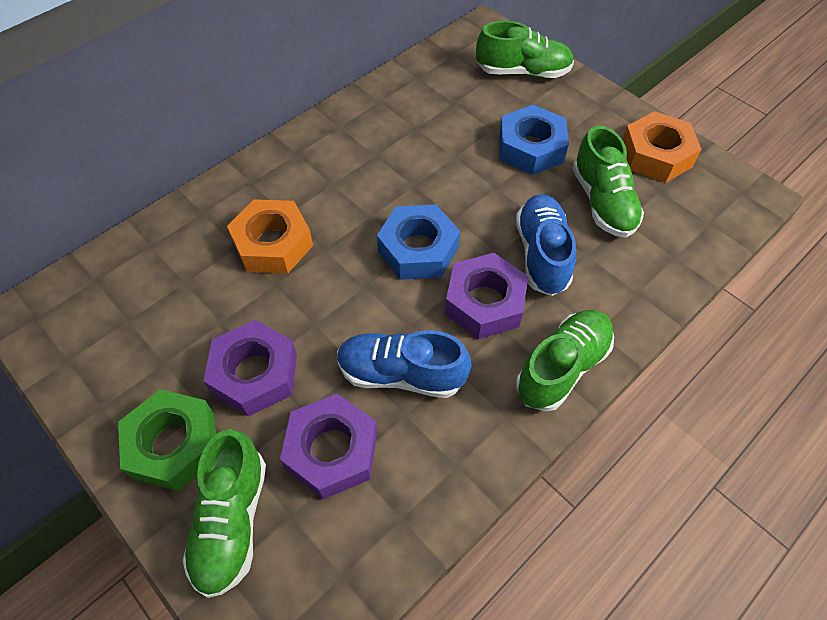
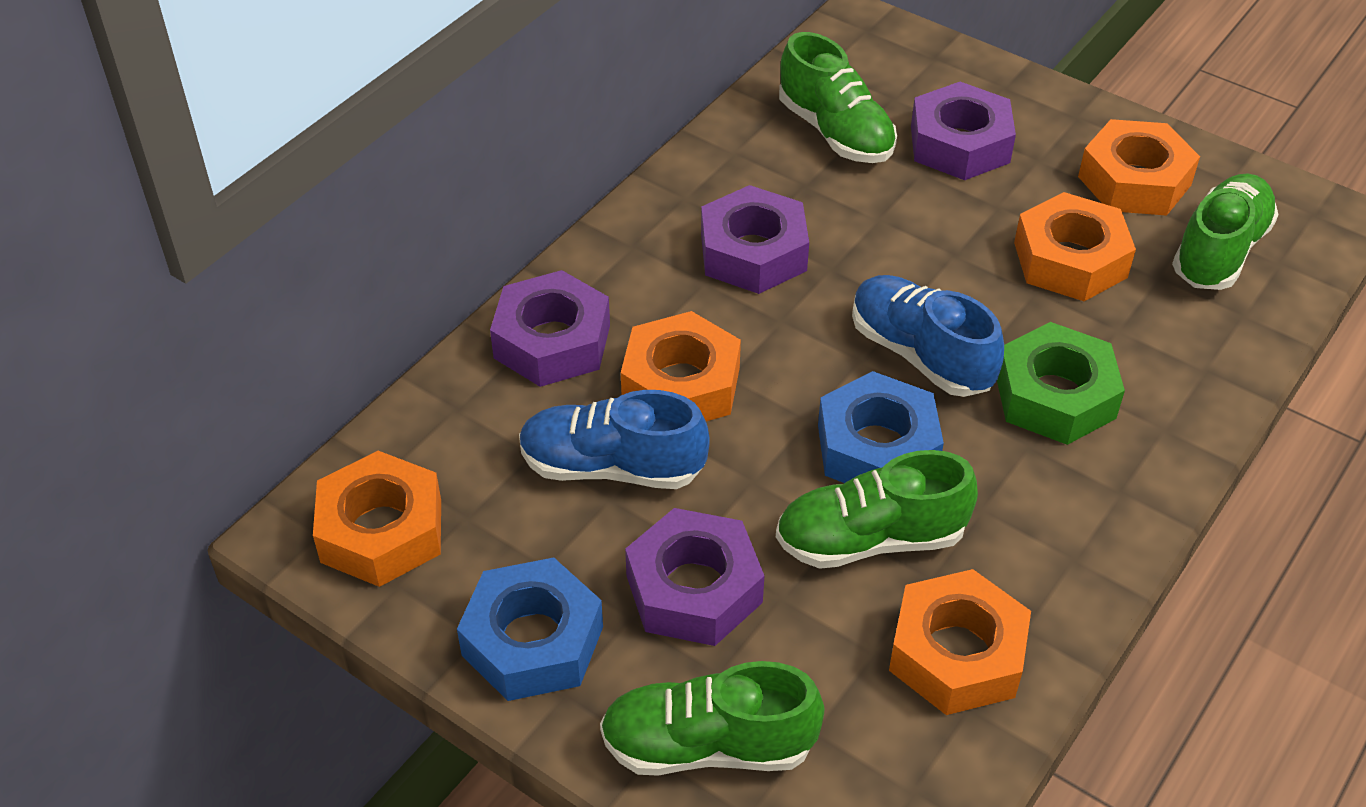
orange nut: 2 -> 5
purple nut: 3 -> 4

